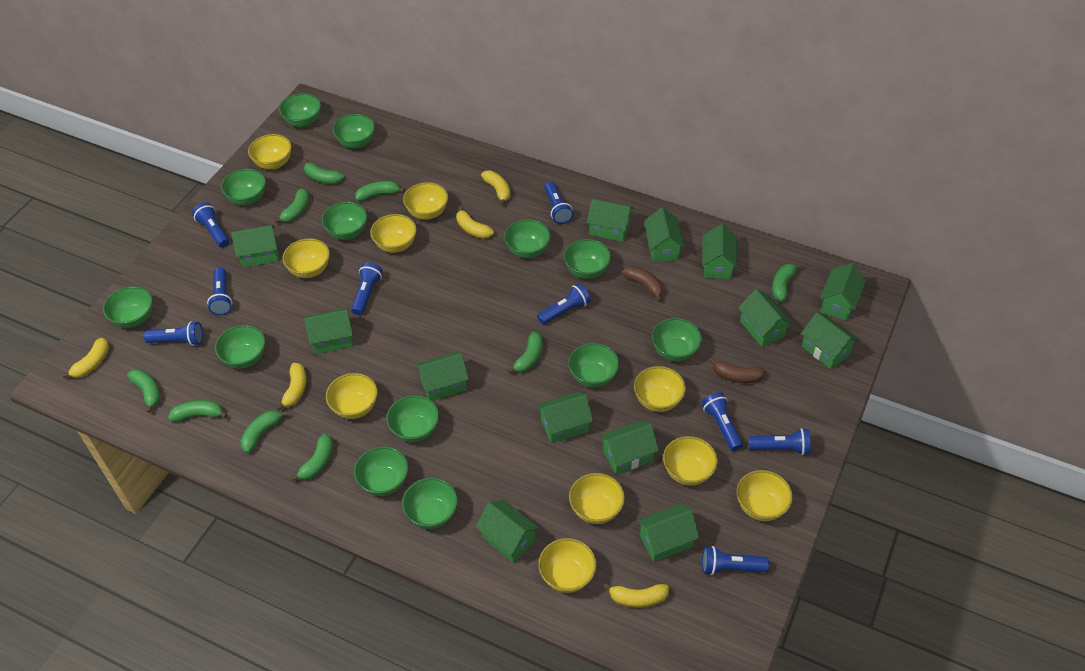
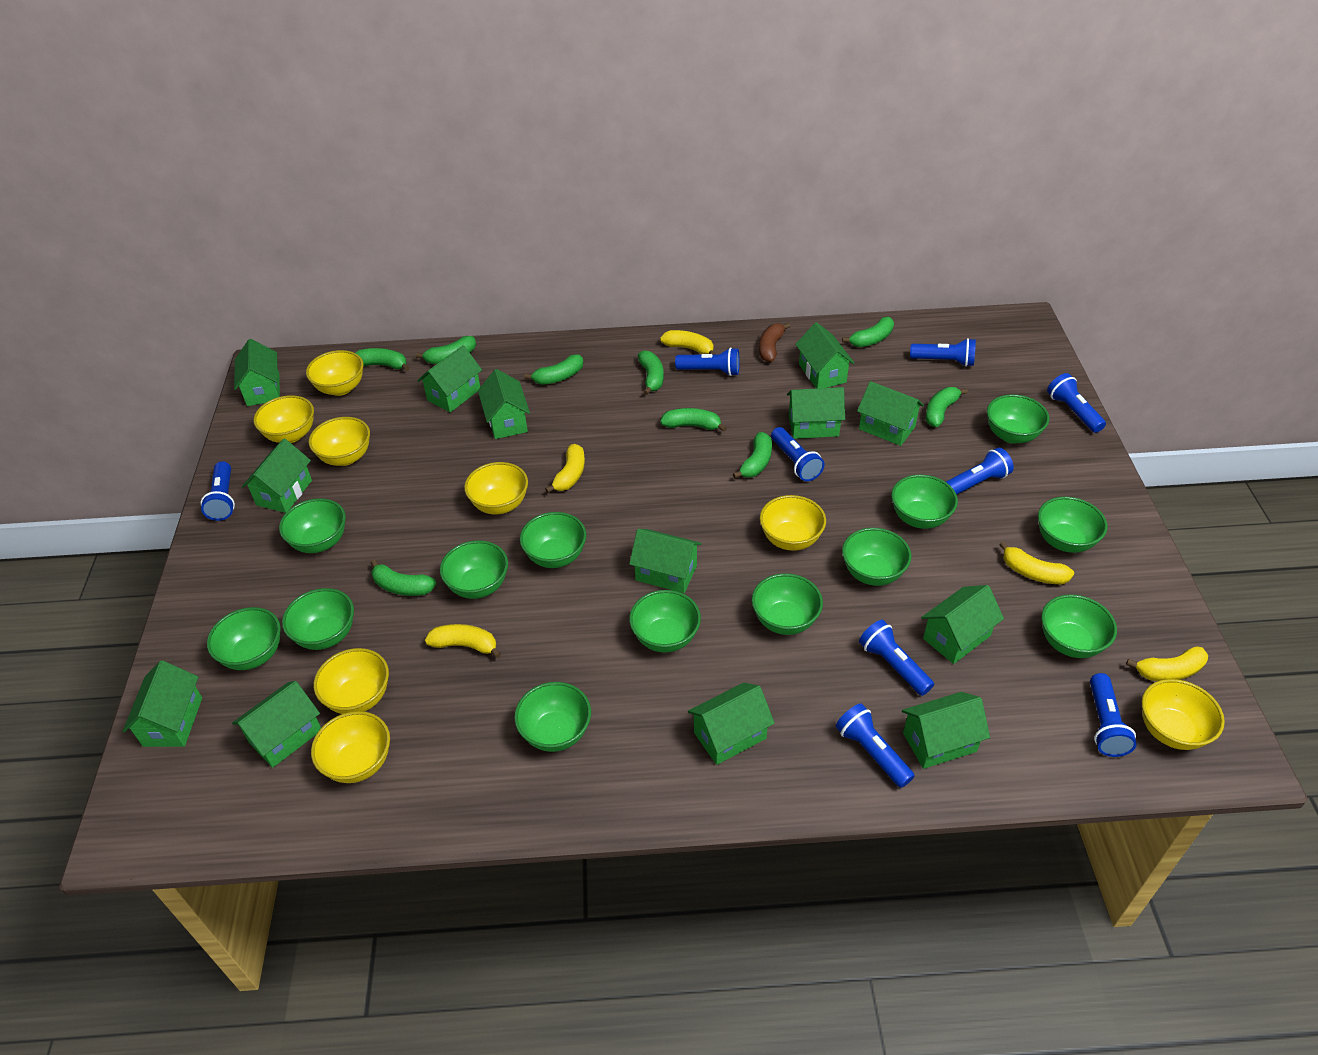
brown banana: 2 -> 1
yellow bowl: 10 -> 8

